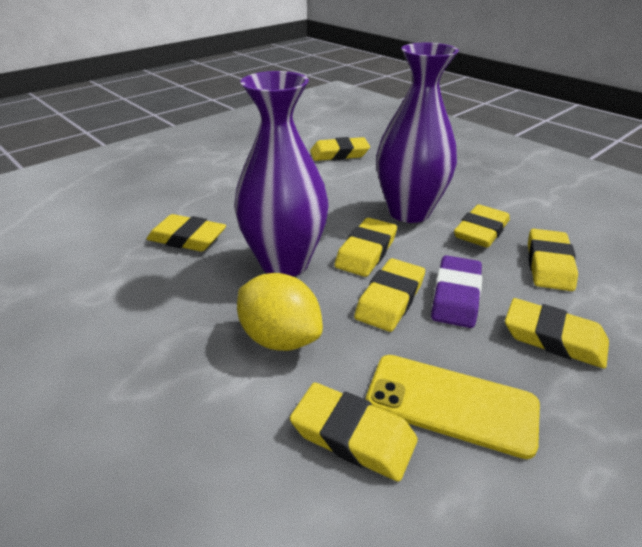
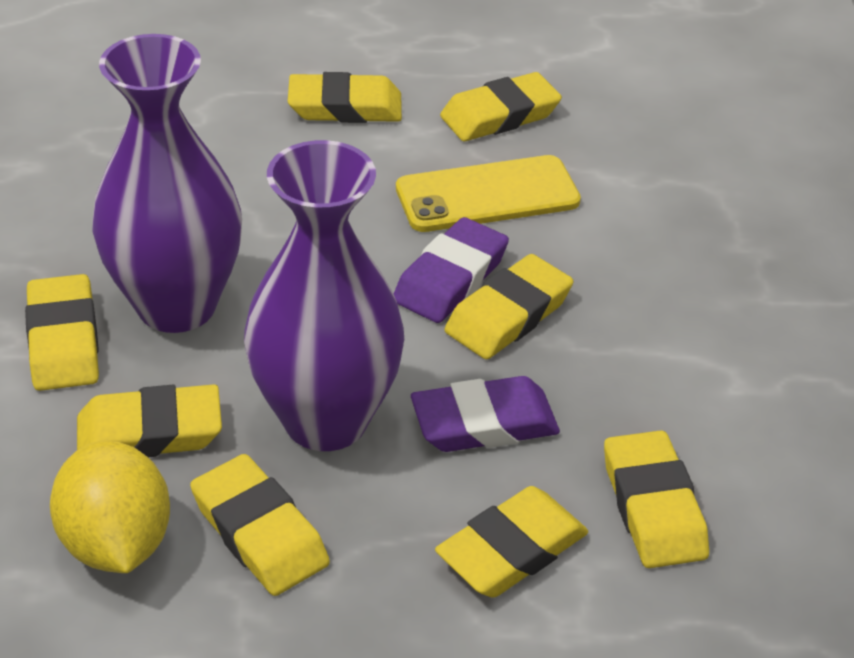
purple eraser: 1 -> 2

